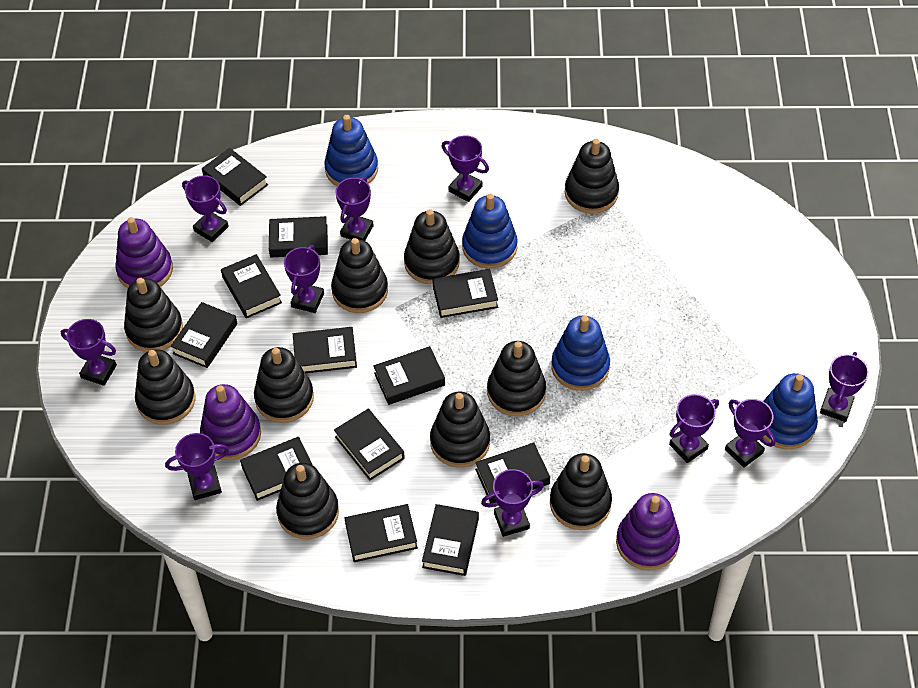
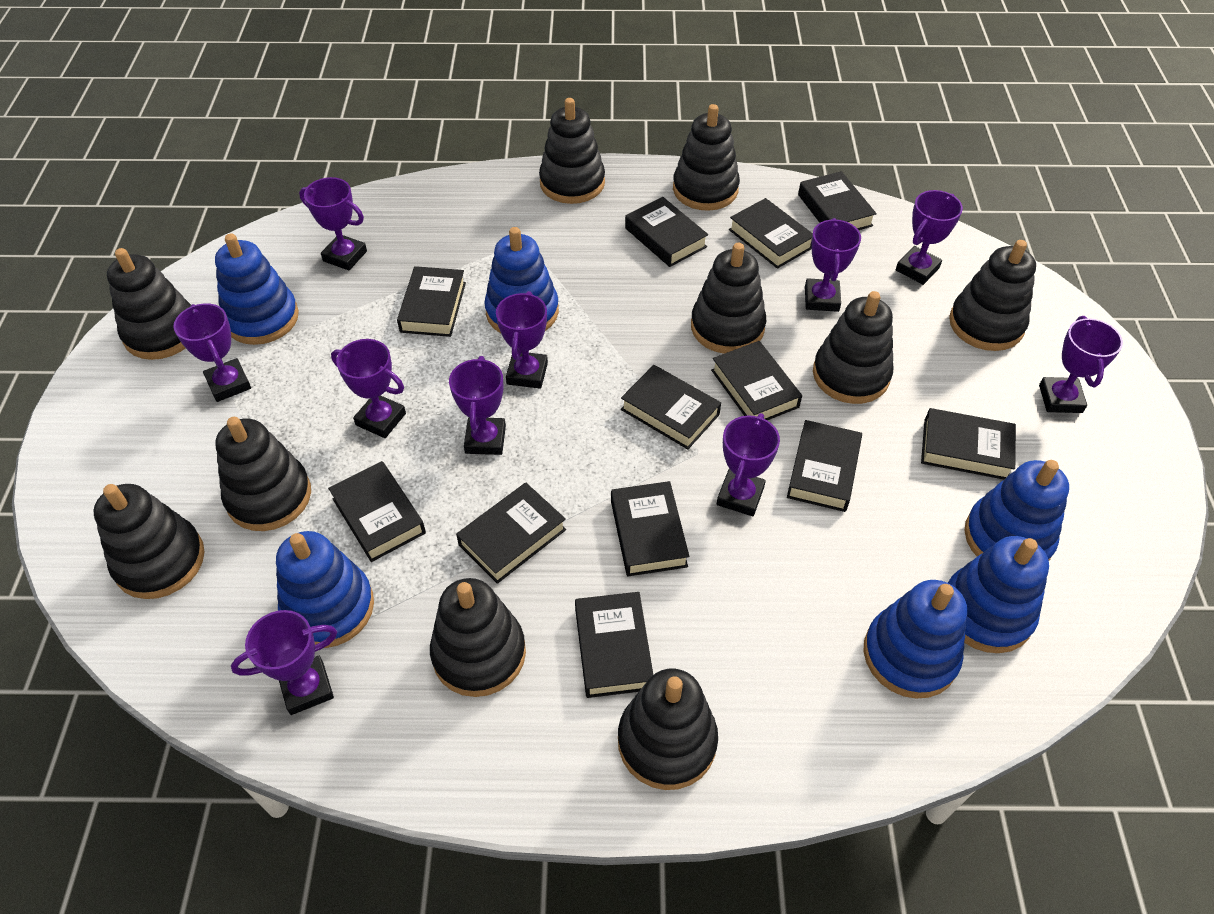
blue stacking toy: 4 -> 6
purple stacking toy: 3 -> 0

